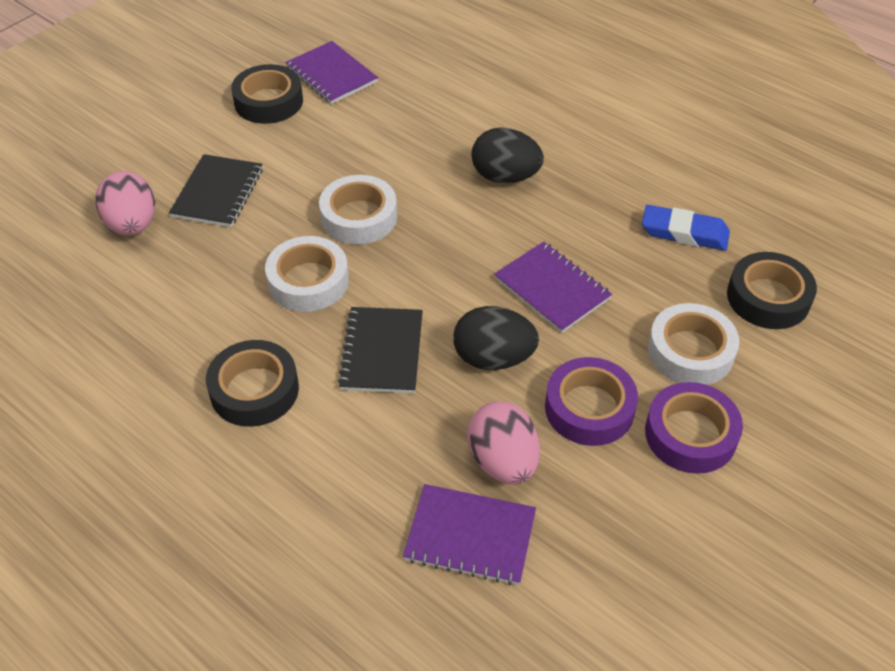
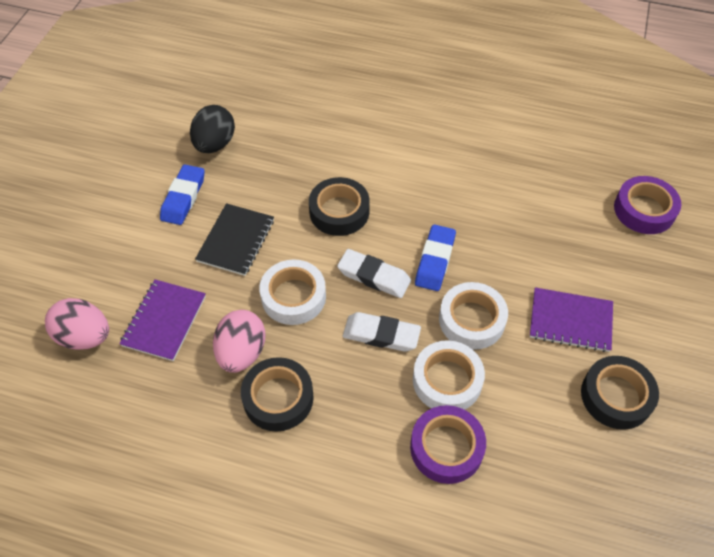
black egg: 2 -> 1
black notebook: 2 -> 1
blue eraser: 1 -> 2
purple notebook: 3 -> 2
white eraser: 0 -> 2

